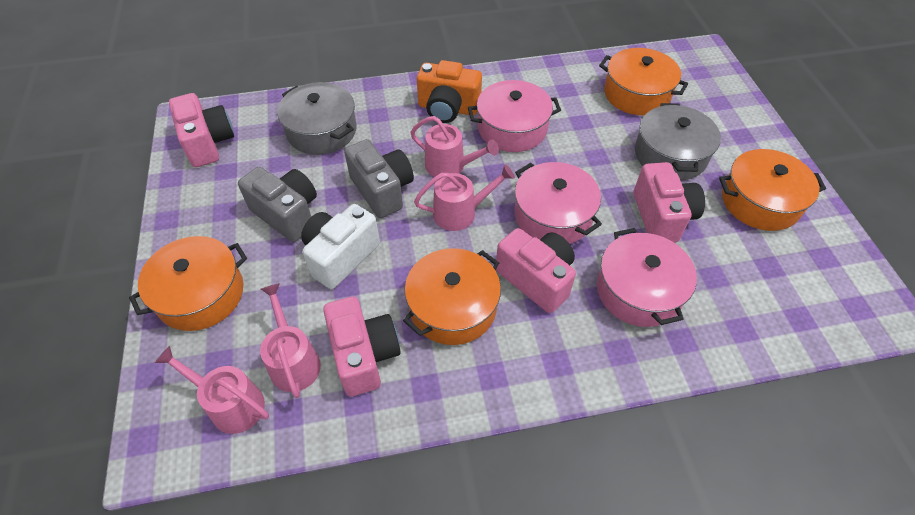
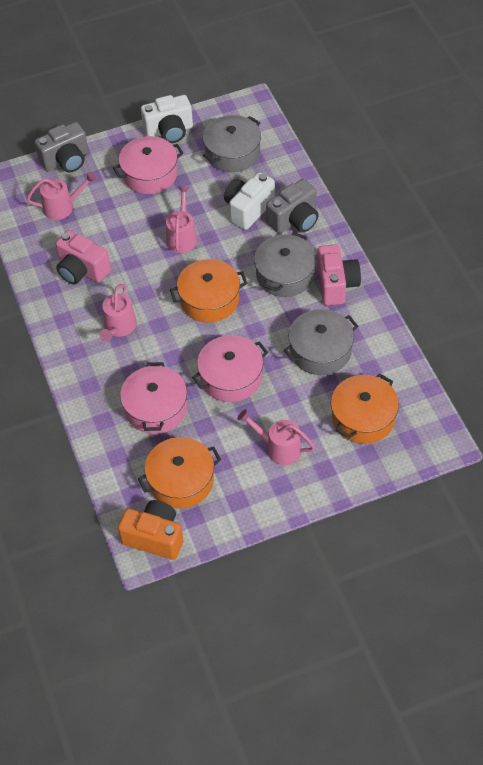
grey pot: 2 -> 3
orange pot: 4 -> 3
pink camera: 4 -> 2
white camera: 1 -> 2

